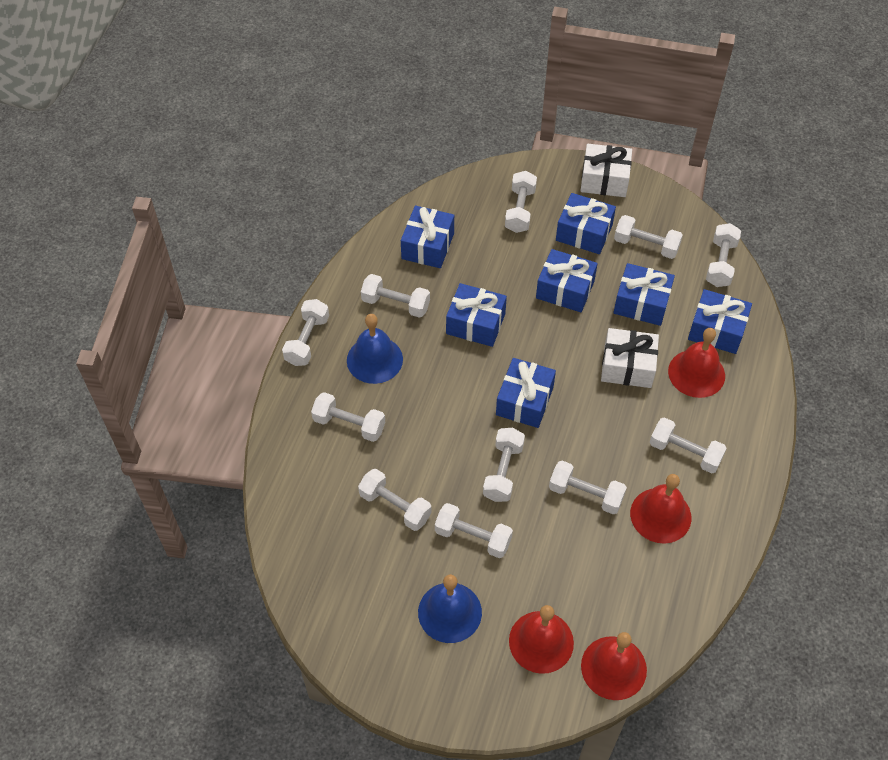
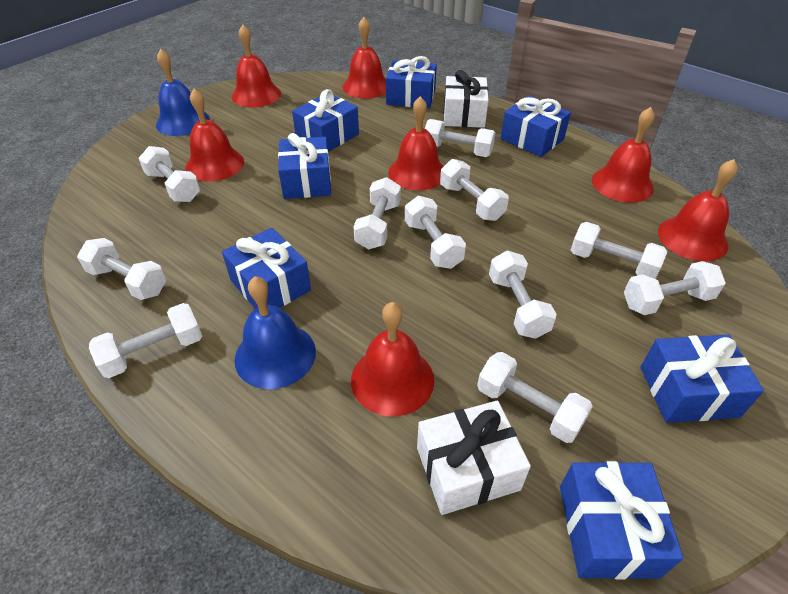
red bell: 4 -> 7

